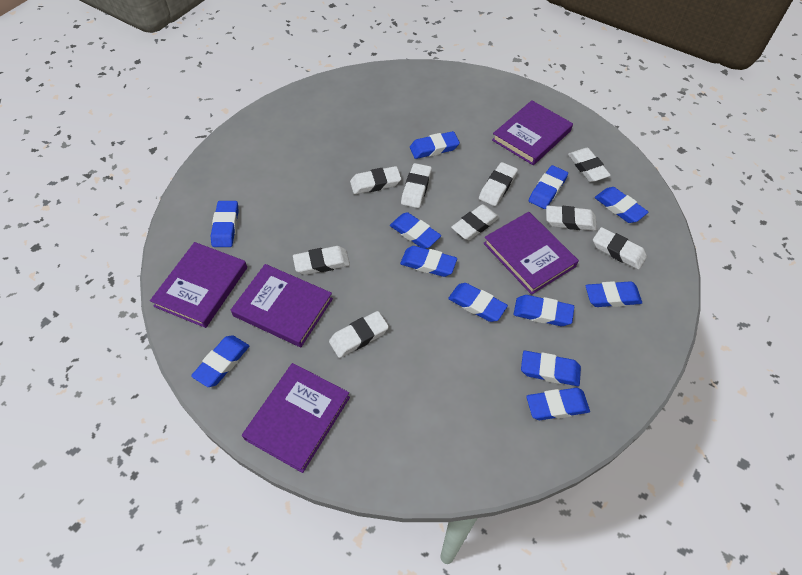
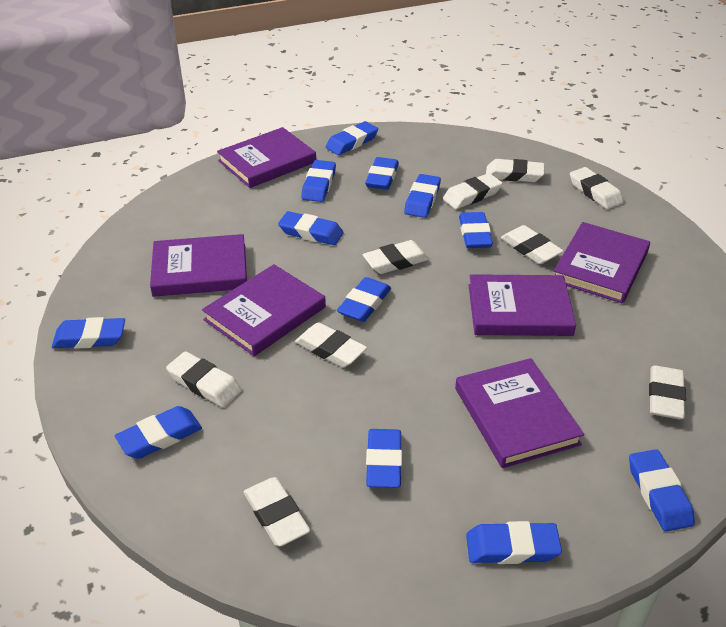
purple book: 5 -> 6

